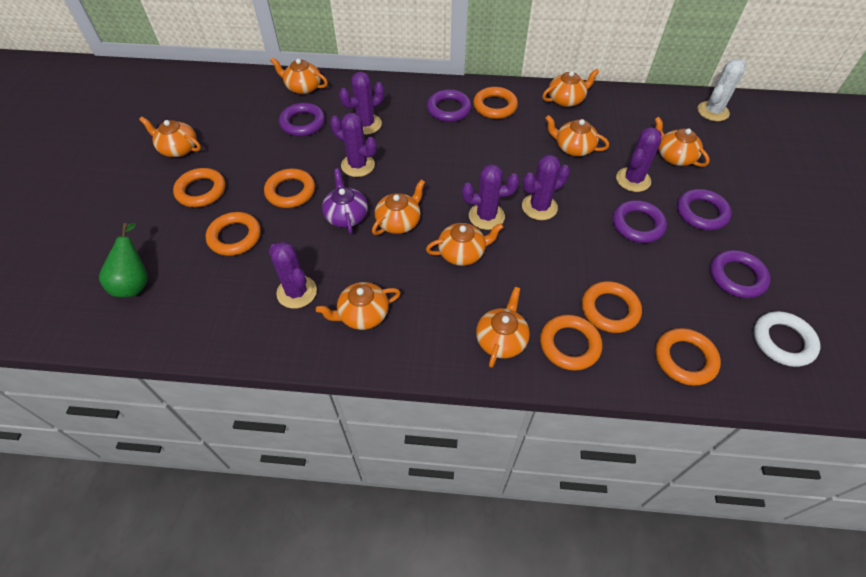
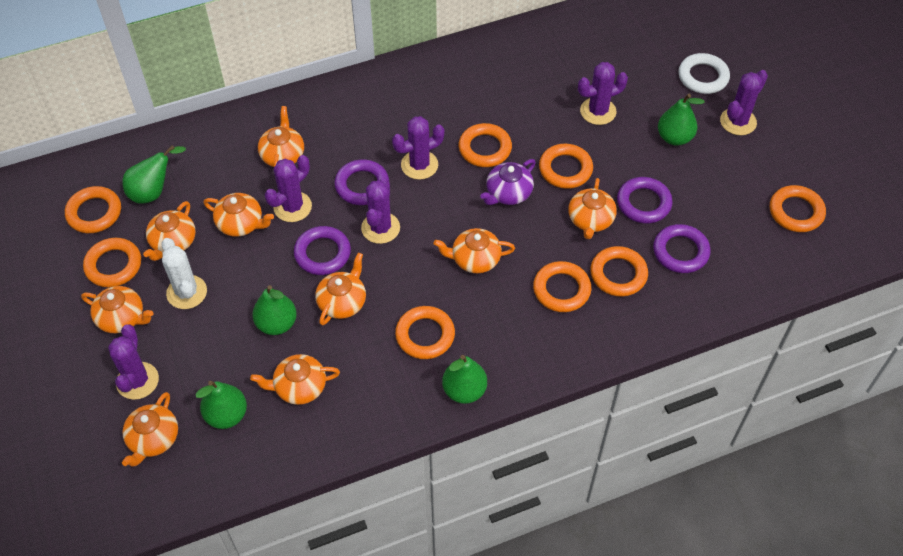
green pear: 1 -> 5
orange ring: 7 -> 8
purple ring: 5 -> 4

